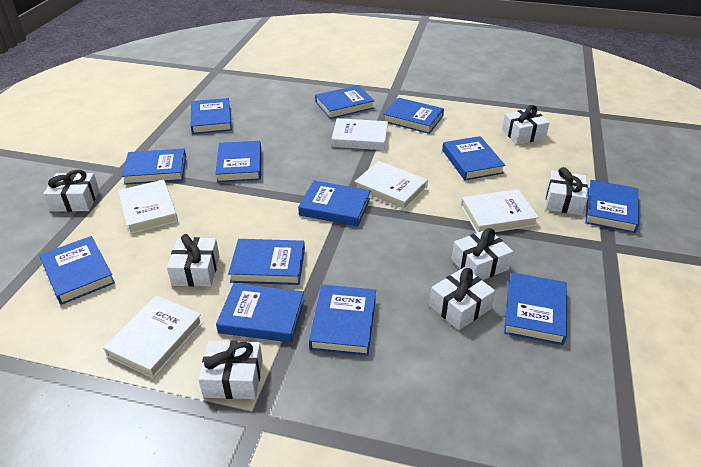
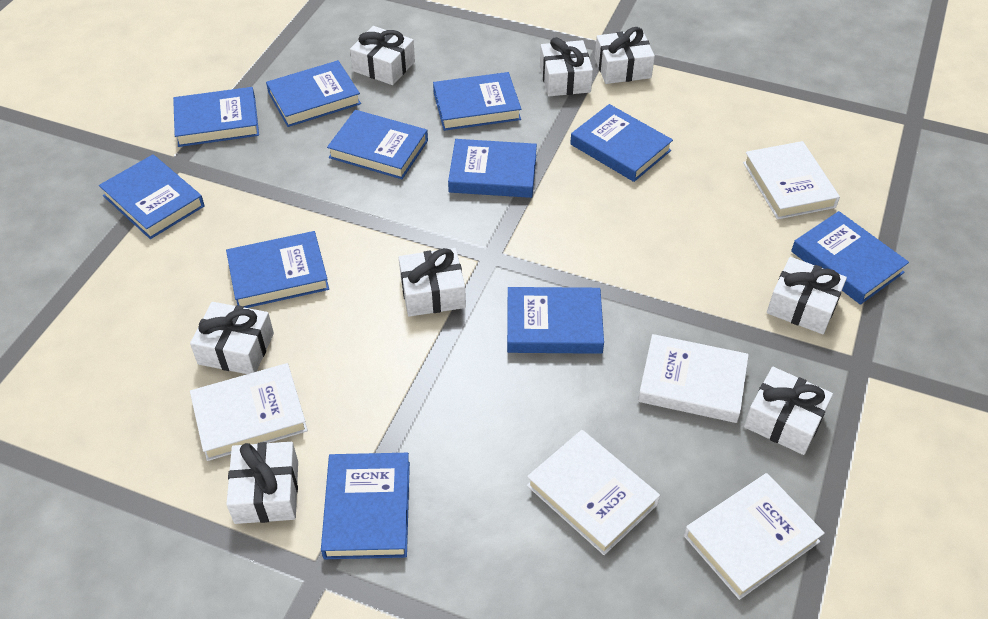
blue book: 13 -> 11
white gift: 7 -> 8

